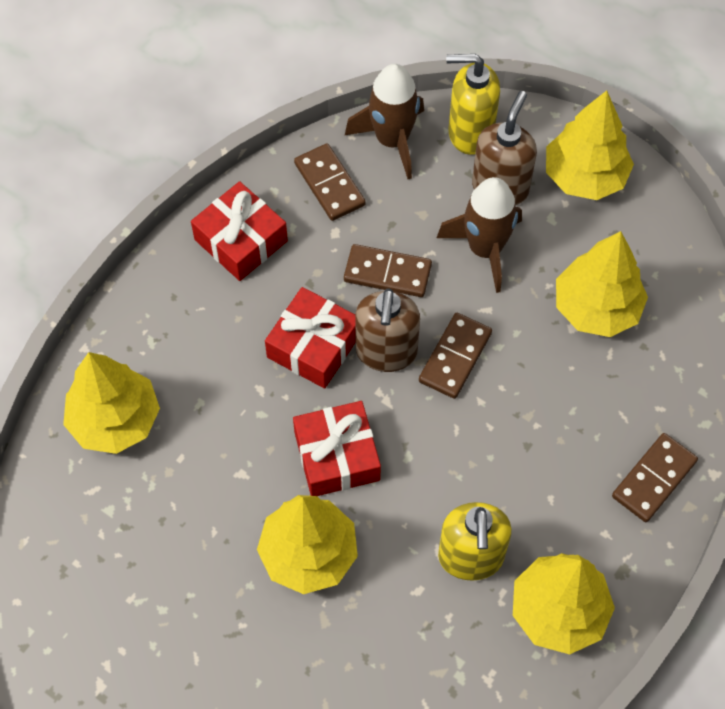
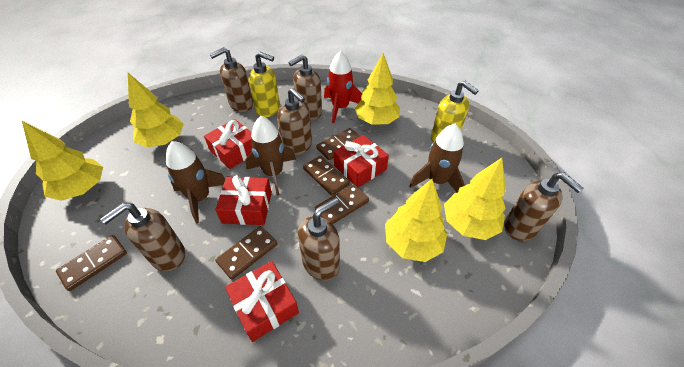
brown domino: 4 -> 5
brown rocket: 2 -> 3
brown soap dispenser: 2 -> 6
red gift: 3 -> 4
red rocket: 0 -> 1

